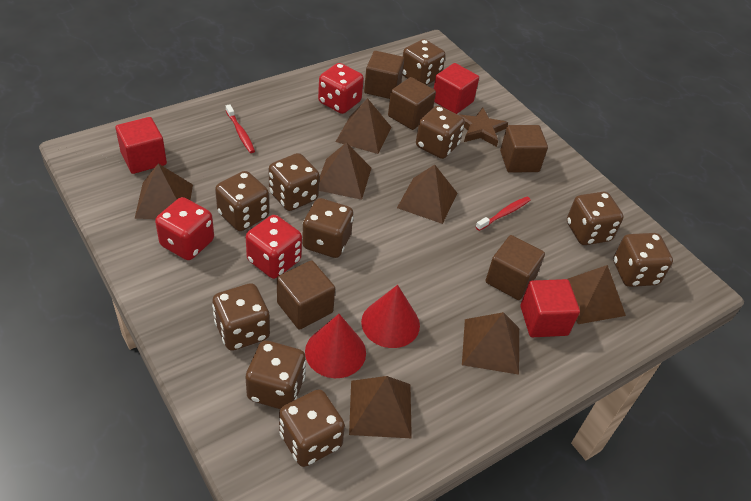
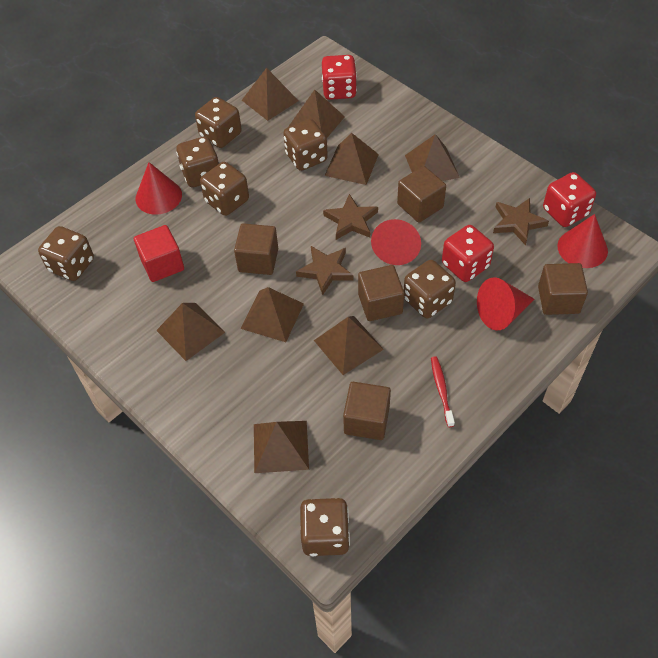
brown dice: 10 -> 7
brown pyramid: 7 -> 8
brown star: 1 -> 3
red cone: 2 -> 4
red cube: 3 -> 1
red toothbrush: 2 -> 1

